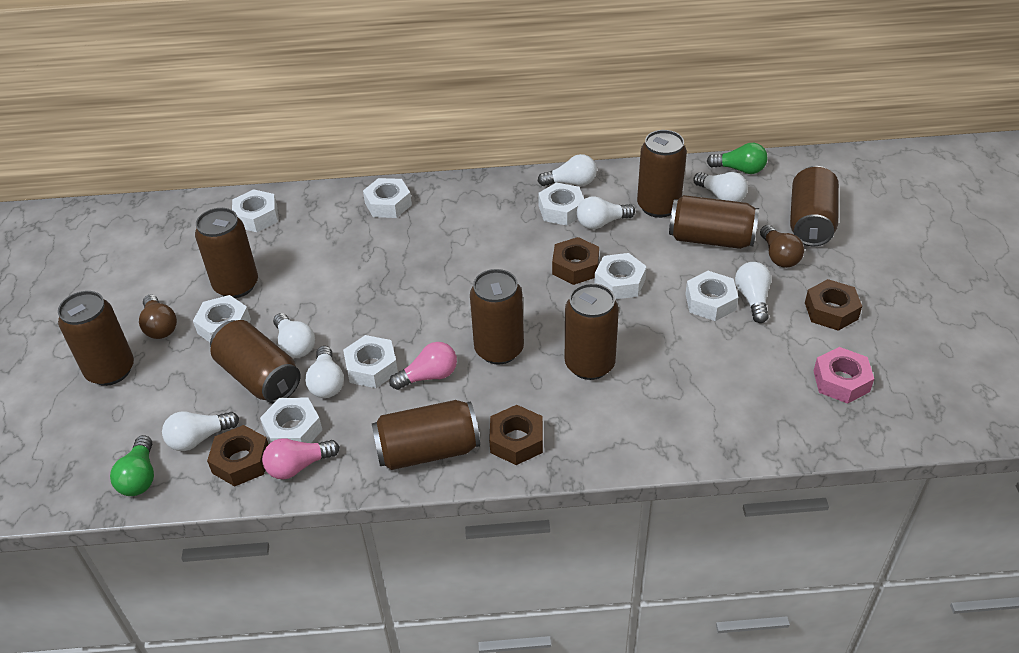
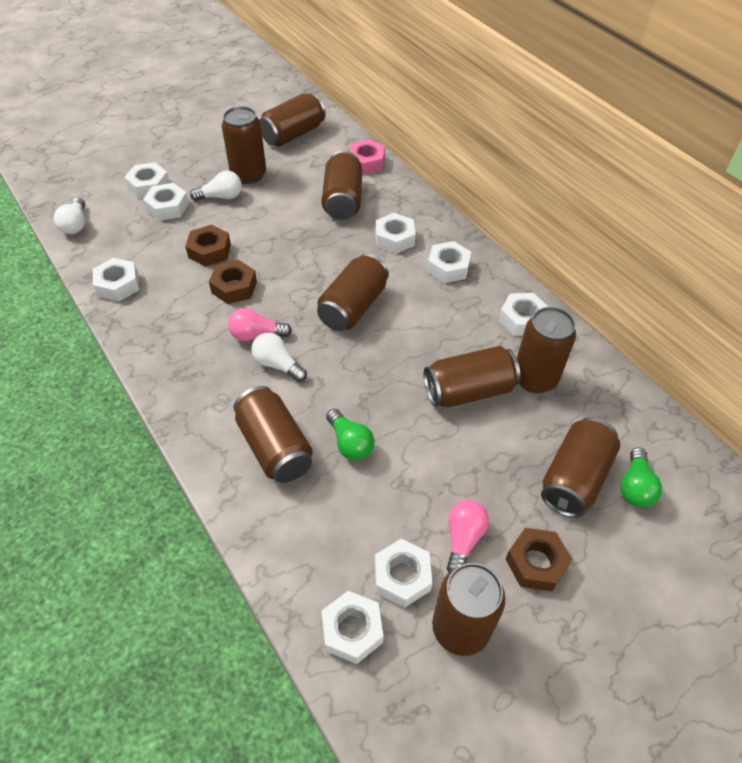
brown light bulb: 2 -> 0
brown nut: 4 -> 3
white light bulb: 7 -> 3

